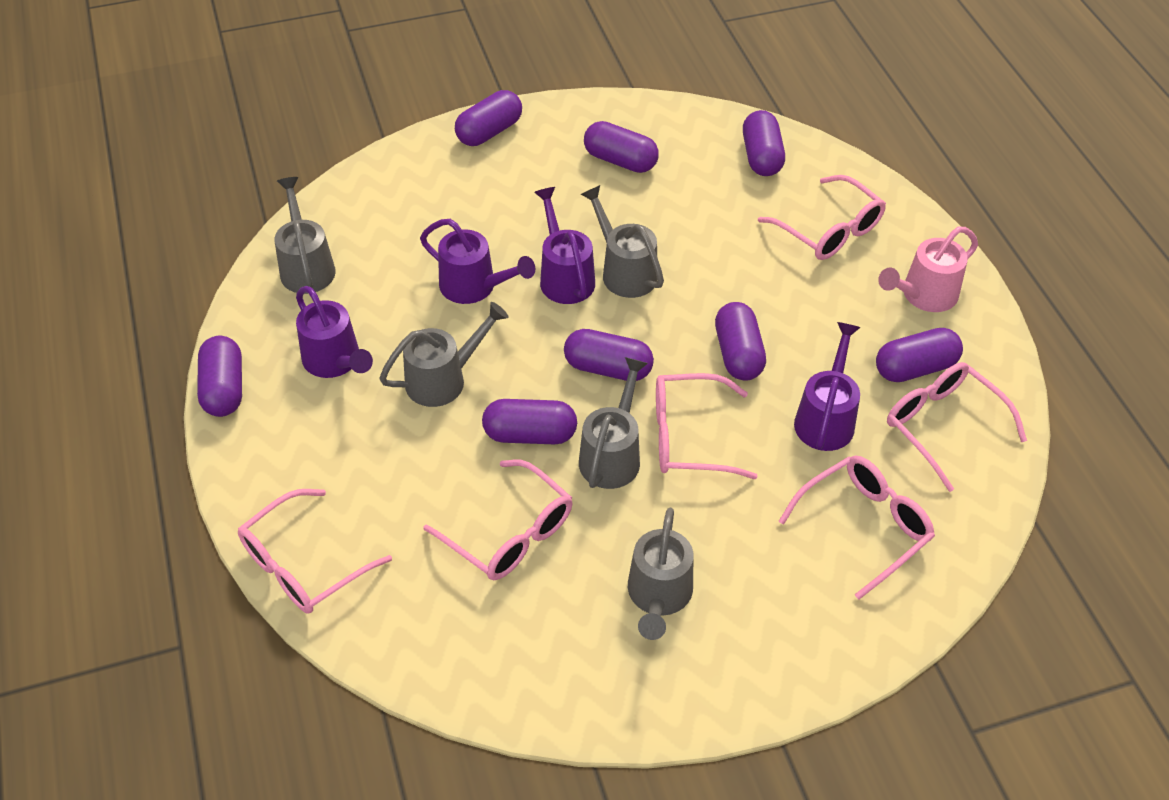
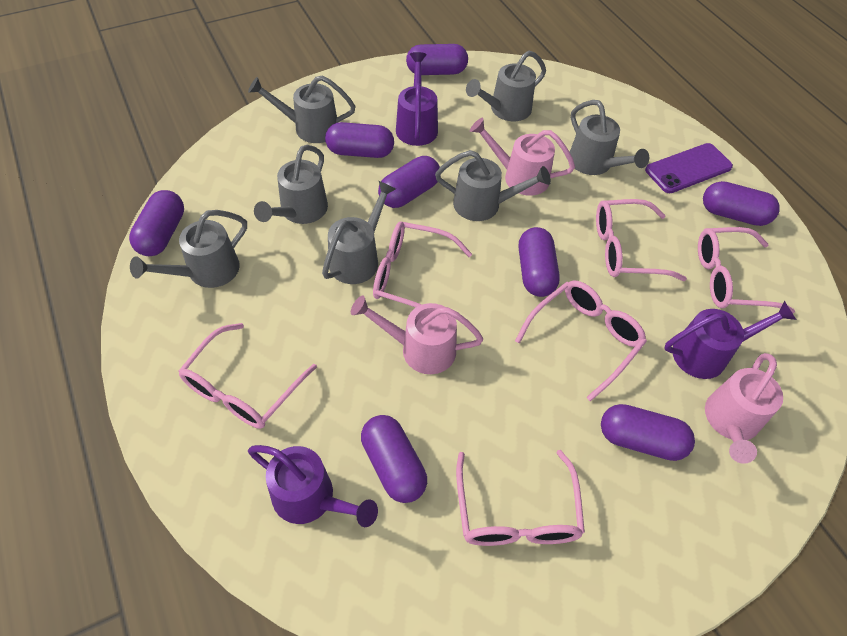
grey watering can: 5 -> 7
pink watering can: 1 -> 3
purple phone: 0 -> 1
purple watering can: 4 -> 3

